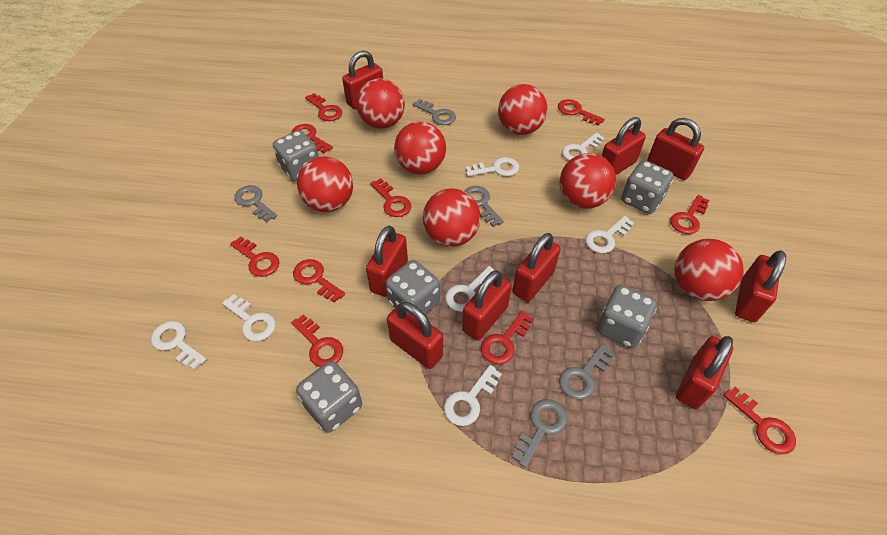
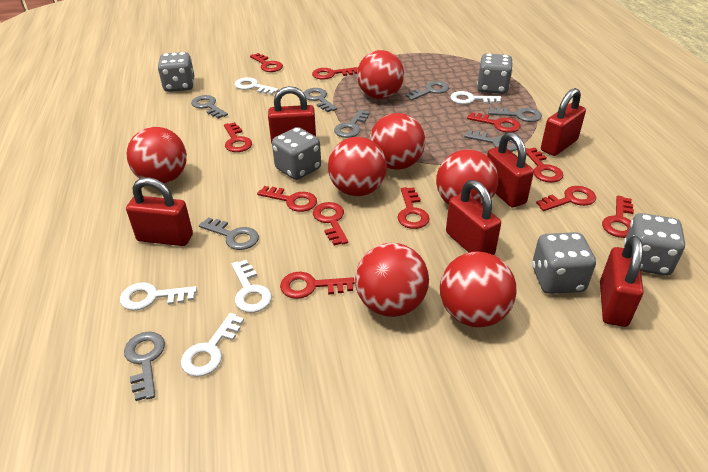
grey key: 5 -> 8
red key: 10 -> 11
red padlock: 9 -> 6
white key: 7 -> 5

